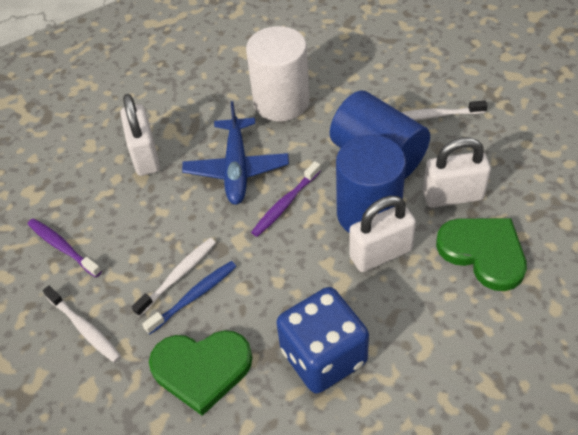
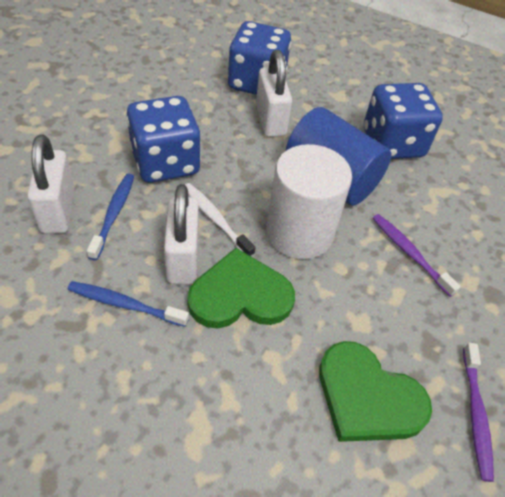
blue cylinder: 2 -> 1
blue dice: 1 -> 3
blue plane: 1 -> 0
blue toothbrush: 1 -> 2
white toothbrush: 3 -> 1

